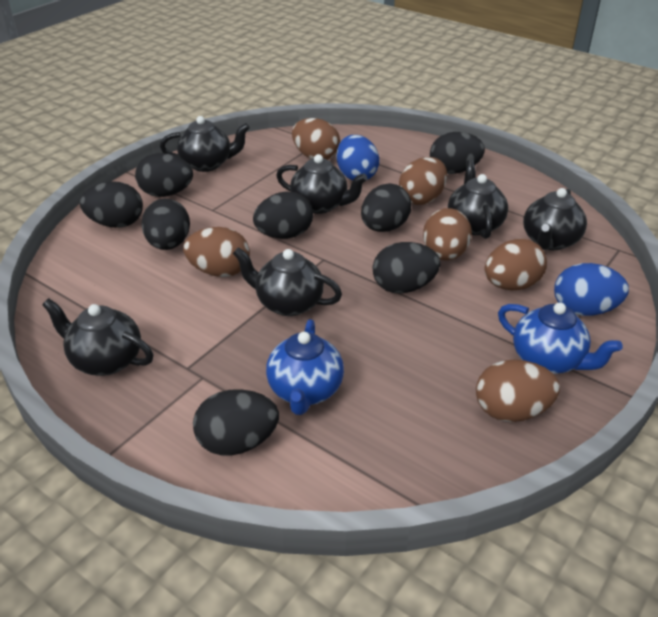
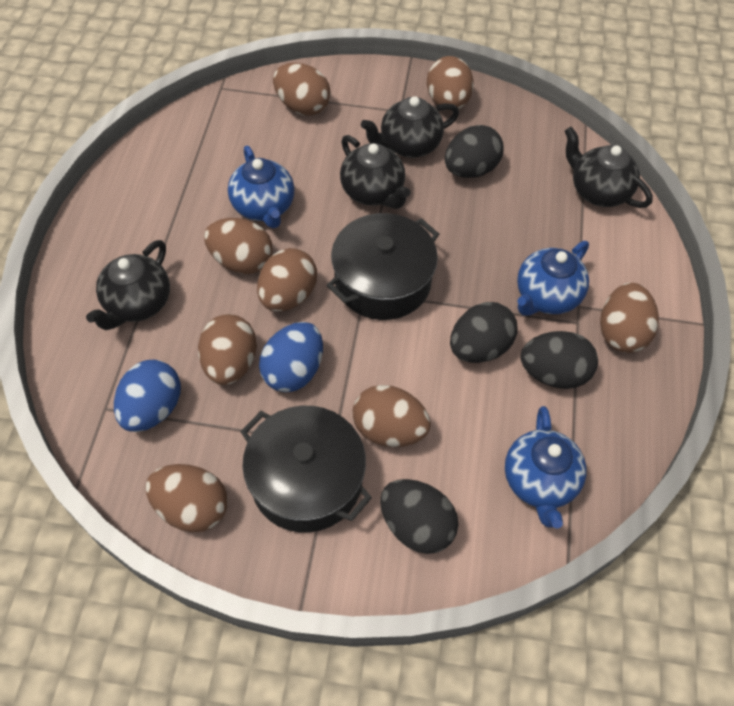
black egg: 8 -> 4
black pot: 0 -> 2
black teapot: 6 -> 4
blue teapot: 2 -> 3
brown egg: 6 -> 8

